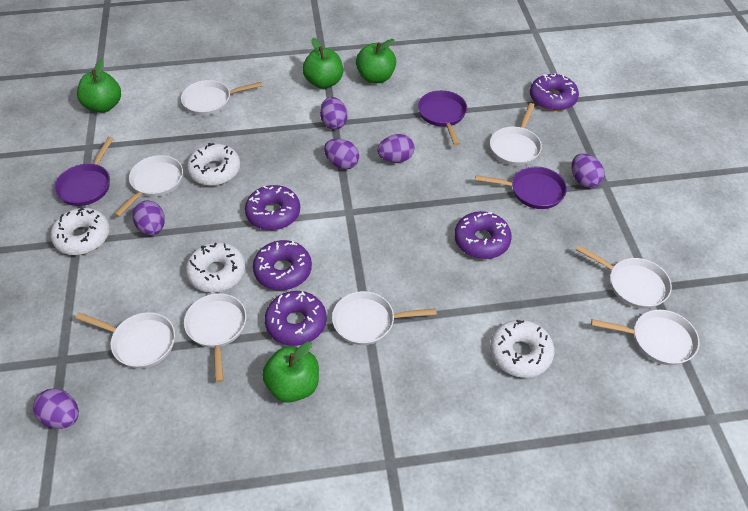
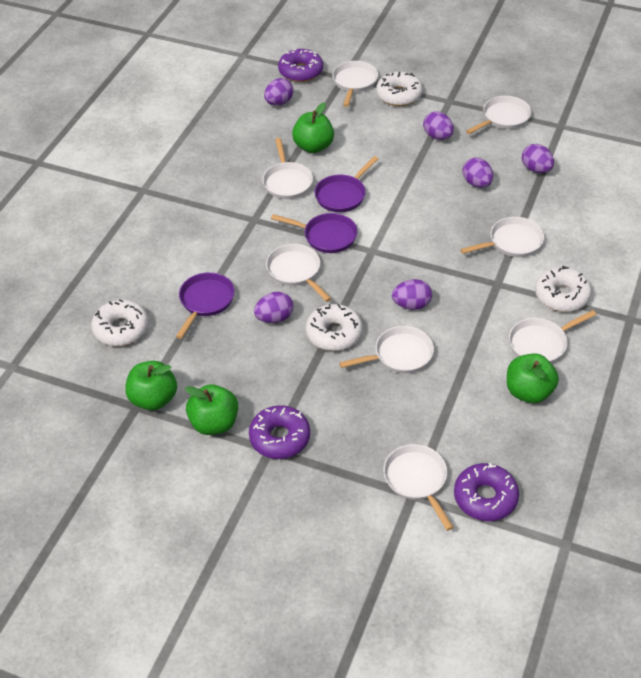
purple donut: 5 -> 3

